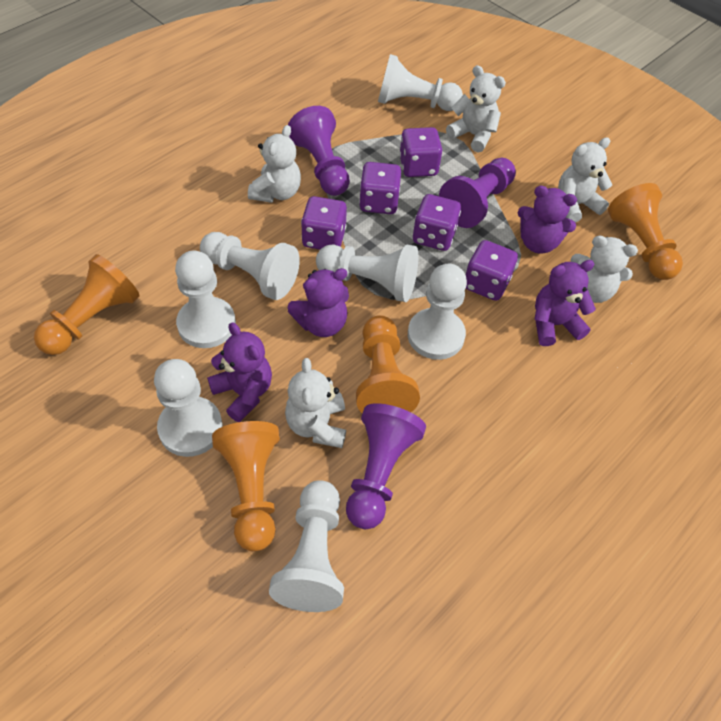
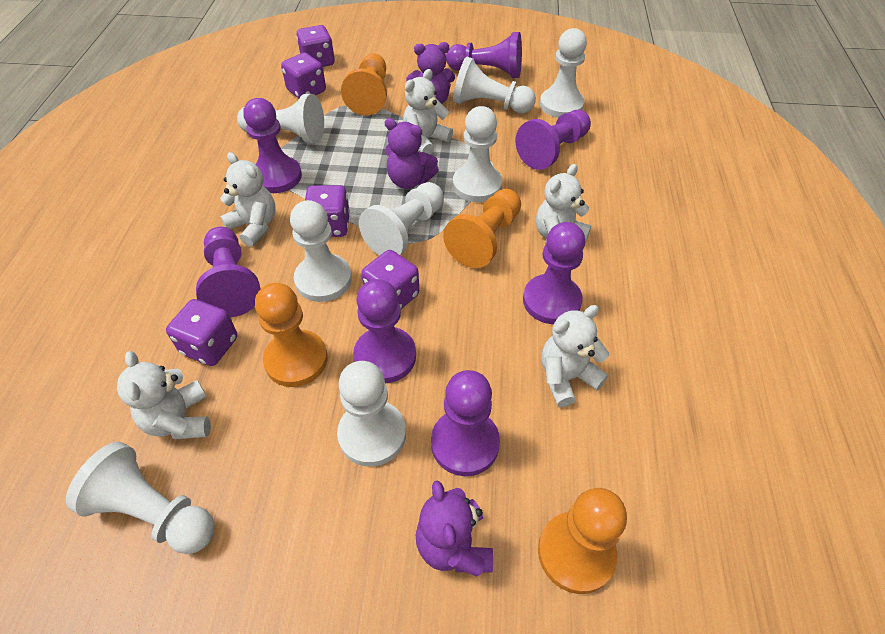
purple pawn: 3 -> 7
purple teddy bear: 4 -> 3
white pawn: 7 -> 8

